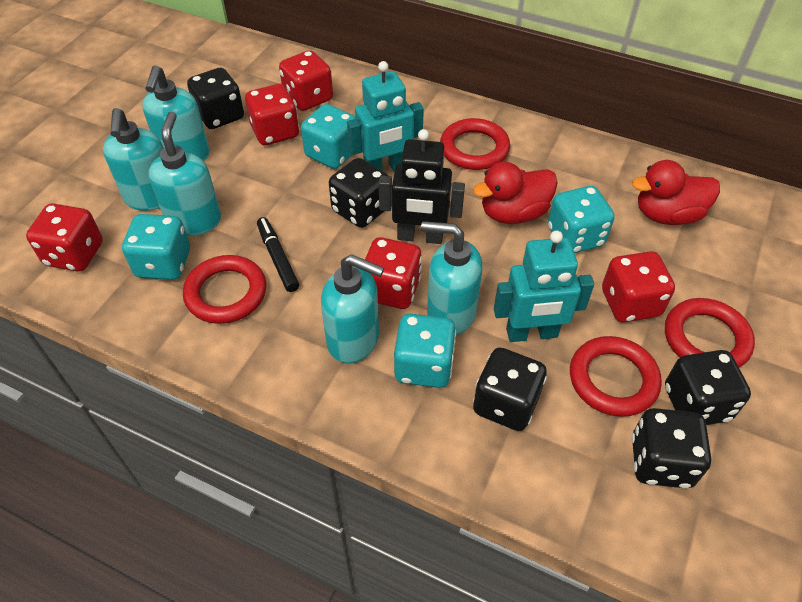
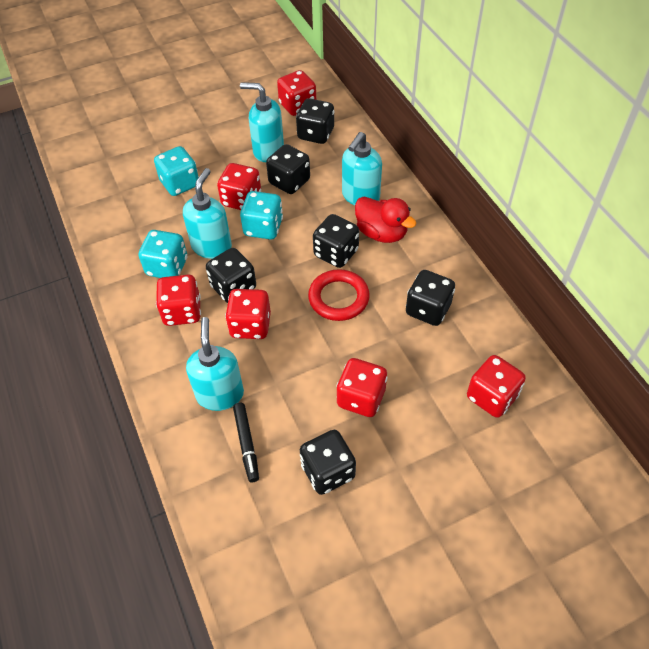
black dice: 5 -> 6
black robot: 1 -> 0
red dice: 5 -> 6
red duck: 2 -> 1
red ring: 4 -> 1
turquoise dice: 4 -> 3
turquoise robot: 2 -> 0
turquoise soap dispenser: 5 -> 4

